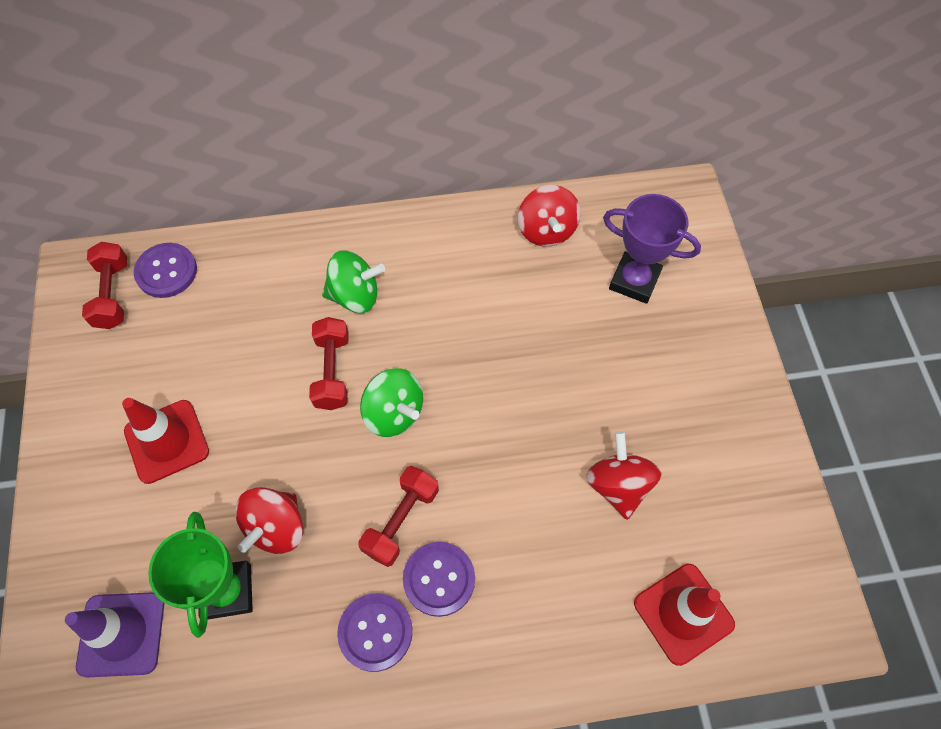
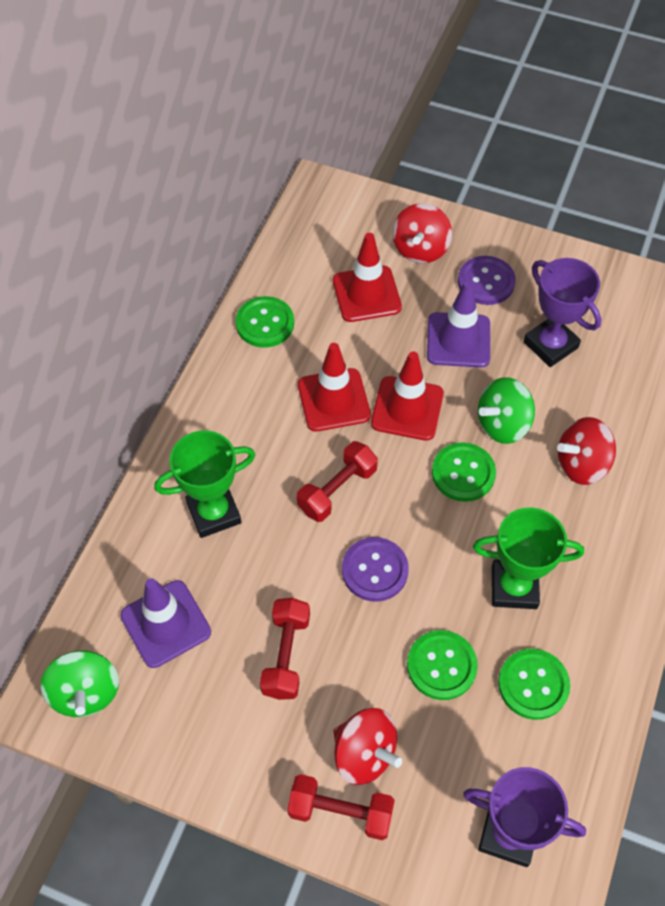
green button: 0 -> 4
green trophy: 1 -> 2
purple button: 3 -> 2
purple traffic cone: 1 -> 2
purple trophy: 1 -> 2
red traffic cone: 2 -> 3

